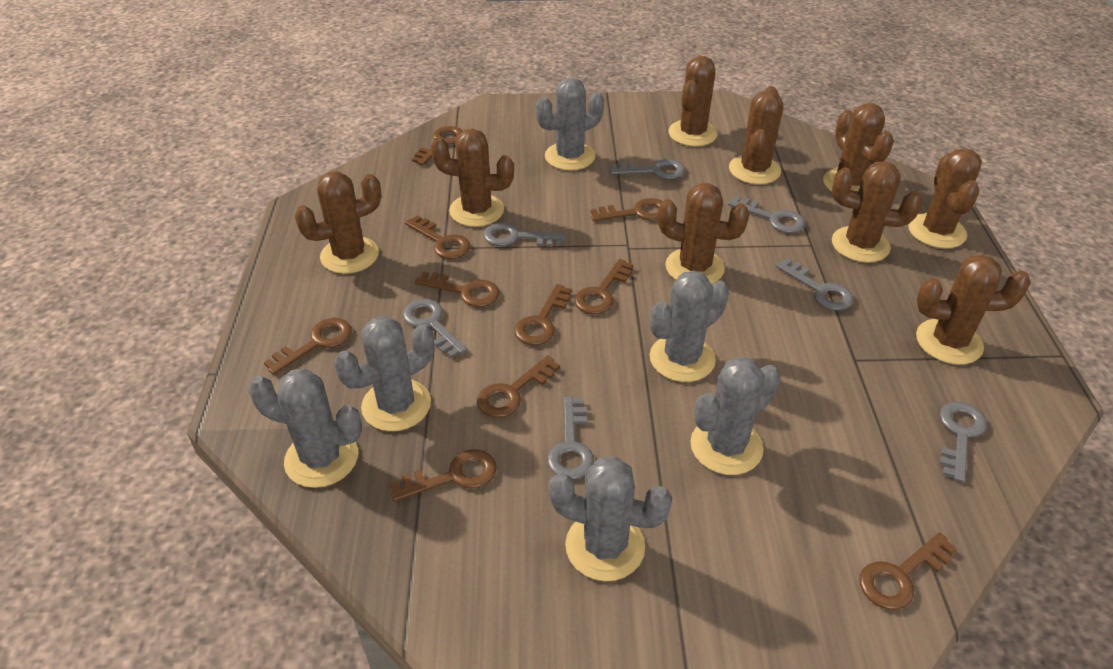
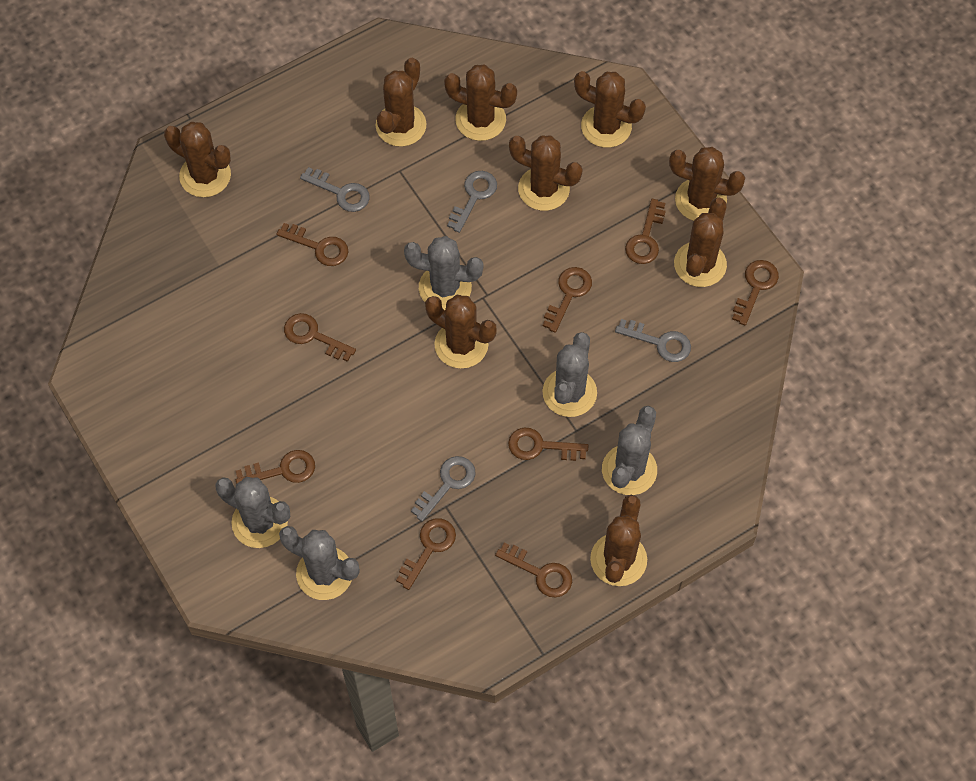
brown key: 10 -> 9
grey cactus: 6 -> 5
grey key: 7 -> 4

